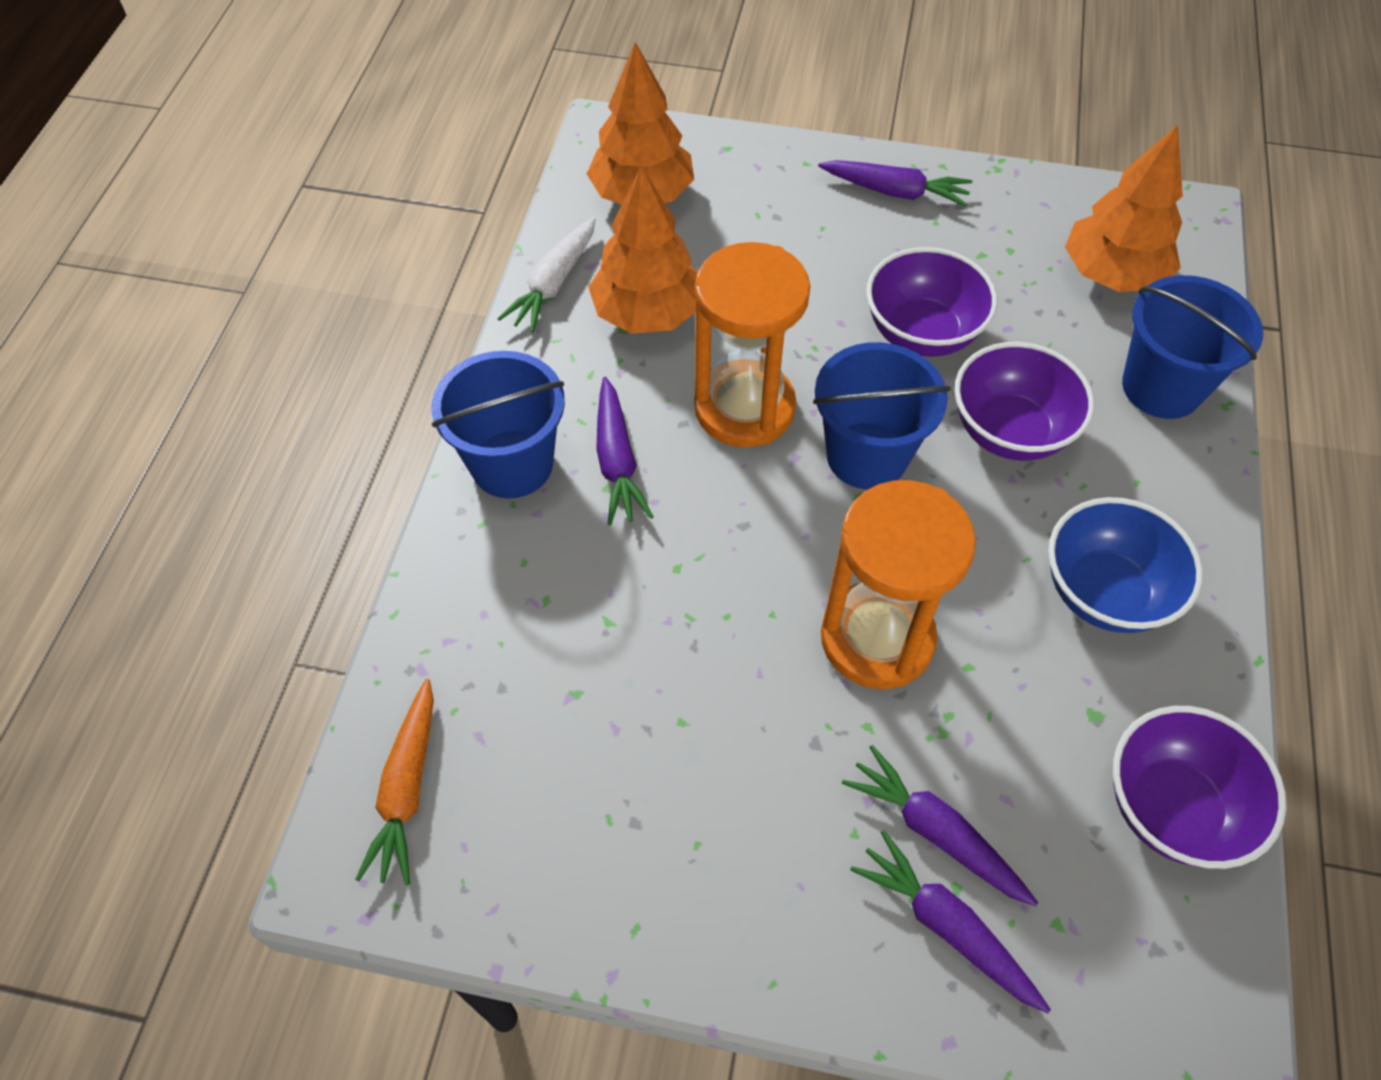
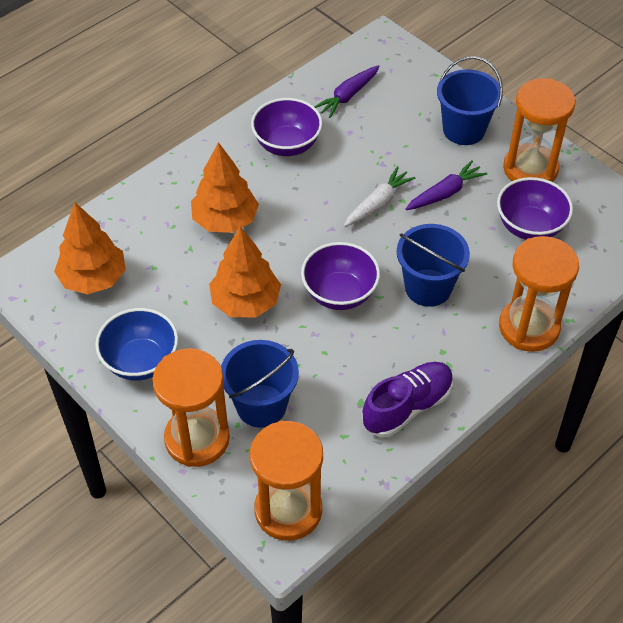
orange carrot: 1 -> 0
orange hourglass: 2 -> 4
purple carrot: 4 -> 2
purple shoe: 0 -> 1

